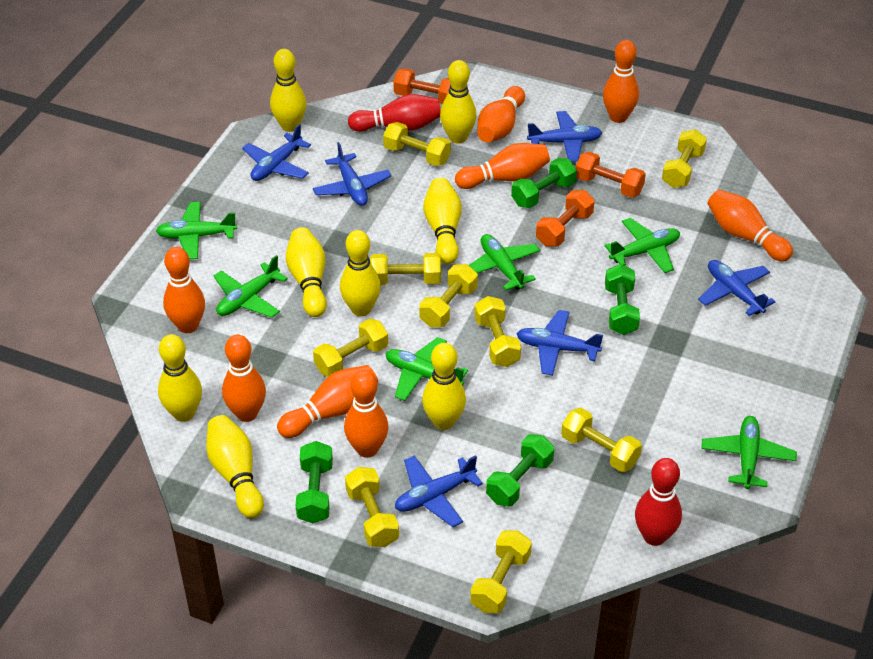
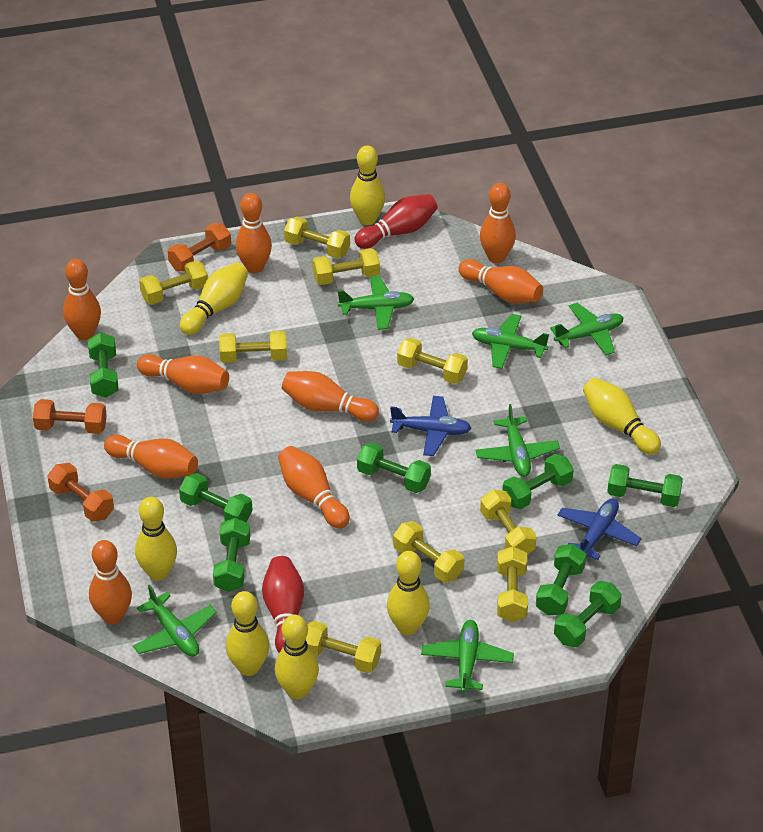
blue plane: 6 -> 2
green dumbbell: 4 -> 8
orange bowling pin: 8 -> 9
yellow bowling pin: 8 -> 7

